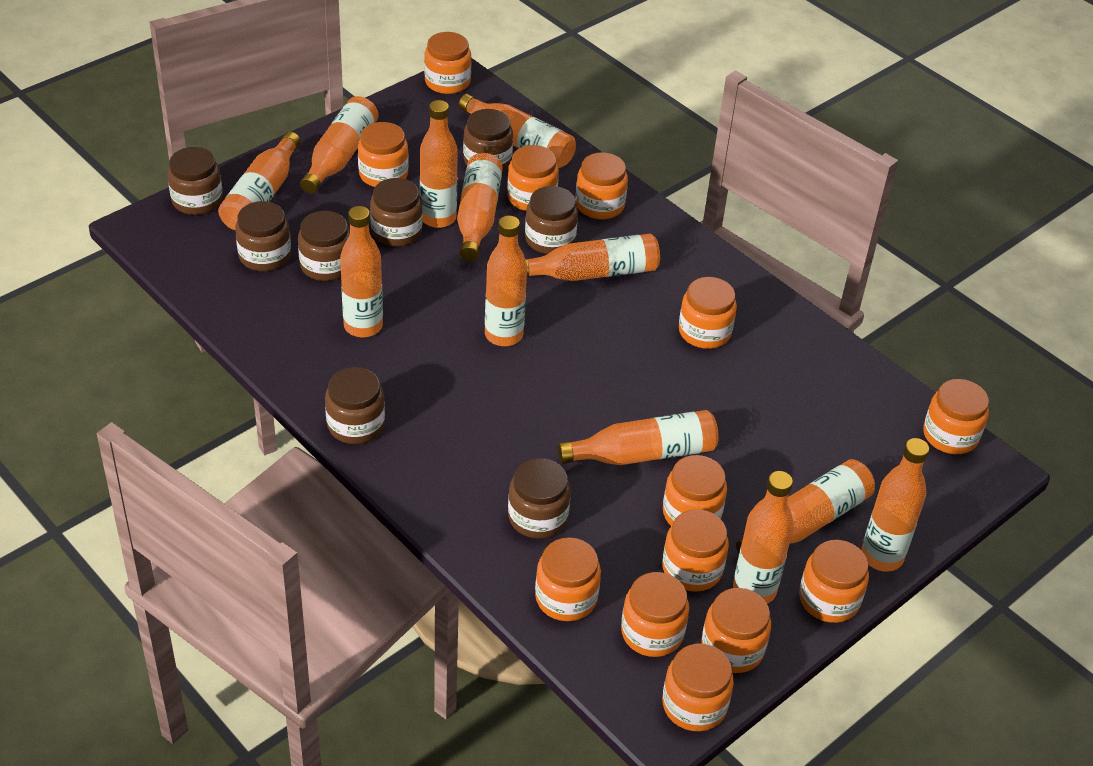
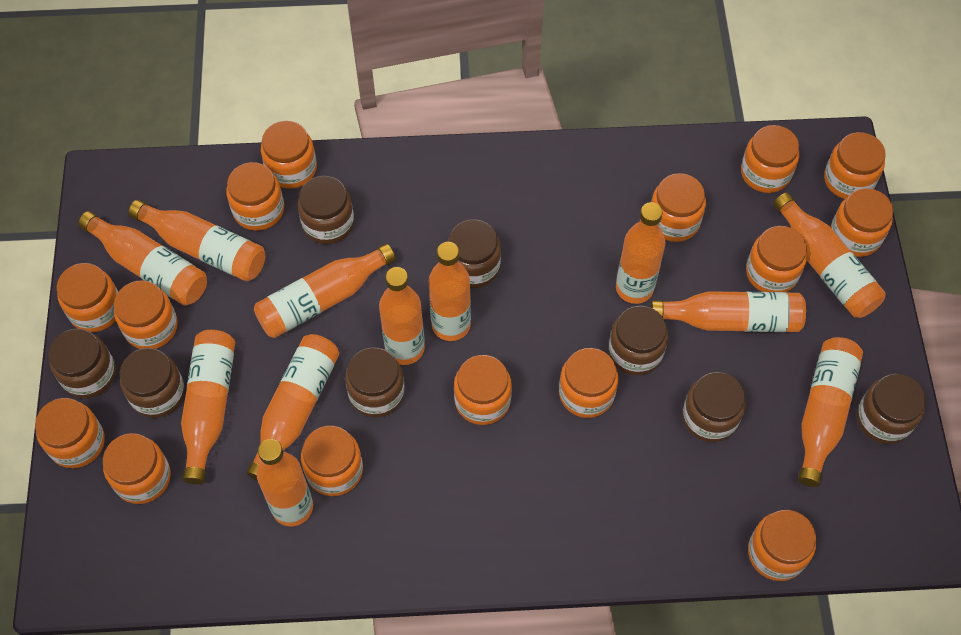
orange jar: 13 -> 15

